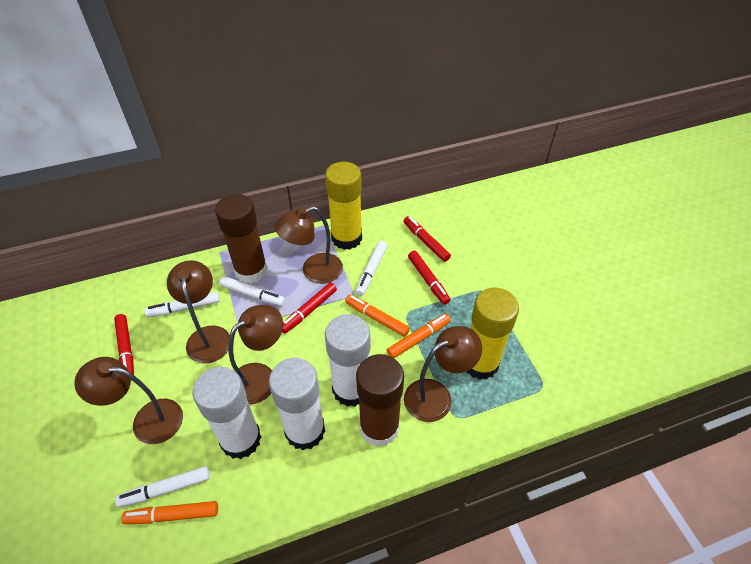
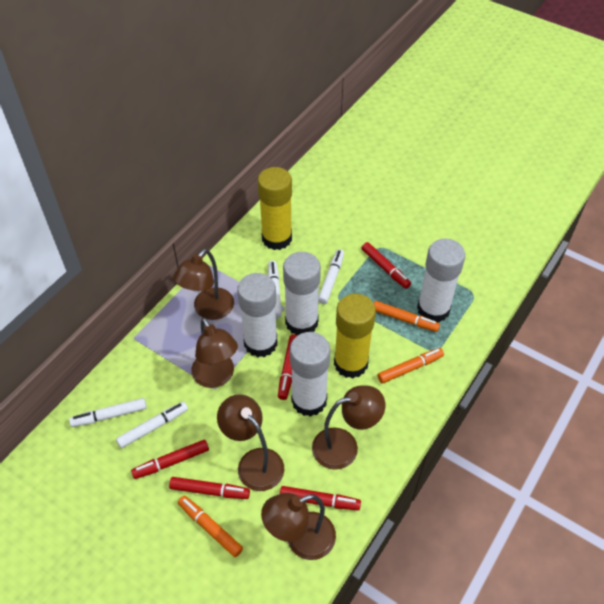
brown glue stick: 2 -> 0
red marker: 4 -> 5
white glue stick: 3 -> 4

